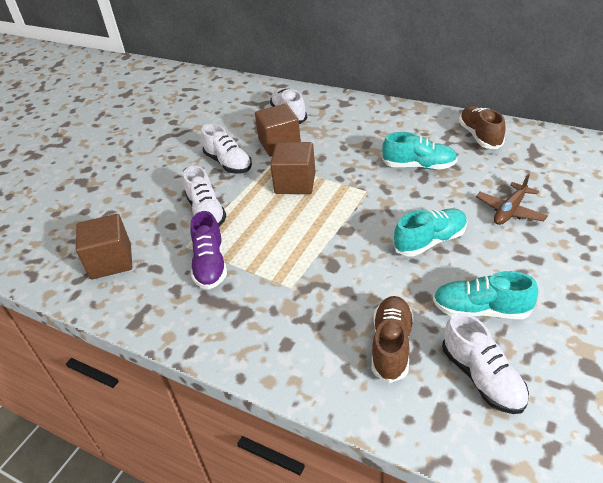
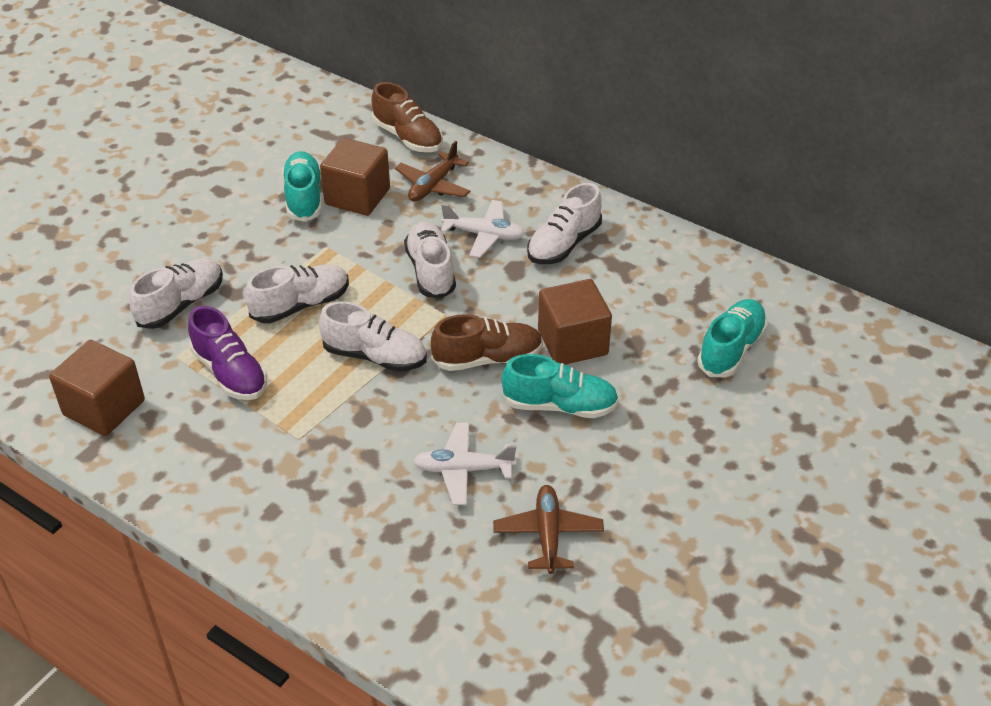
brown plane: 1 -> 2
white plane: 0 -> 2
white shoe: 4 -> 5

